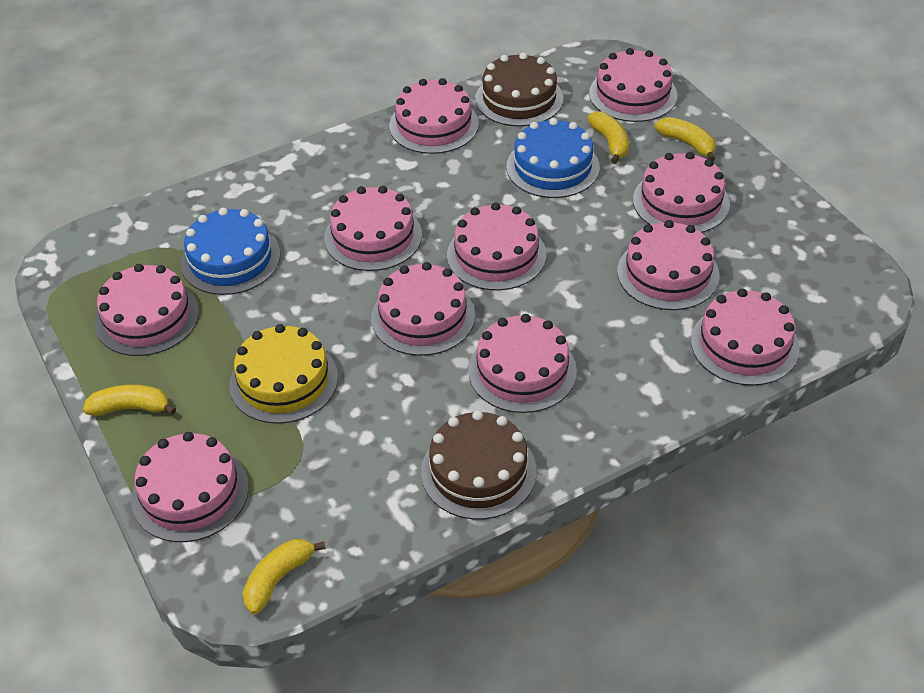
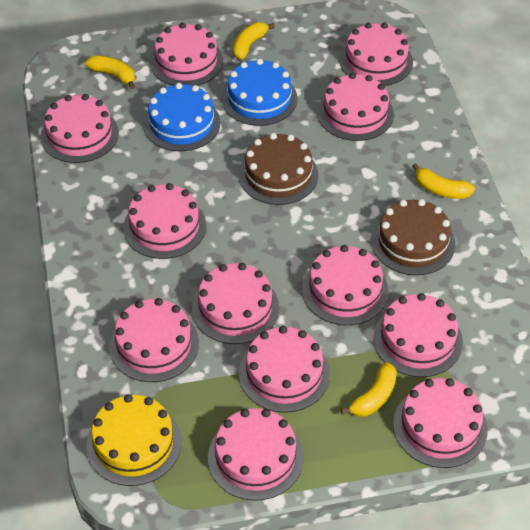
pink cake: 11 -> 12

